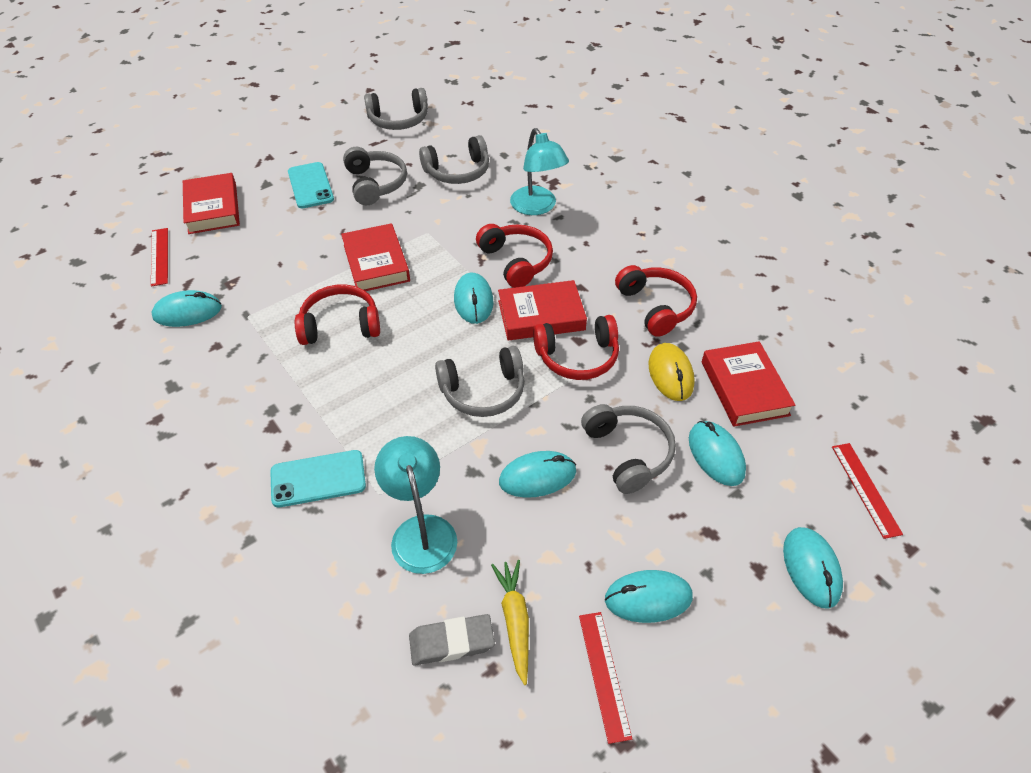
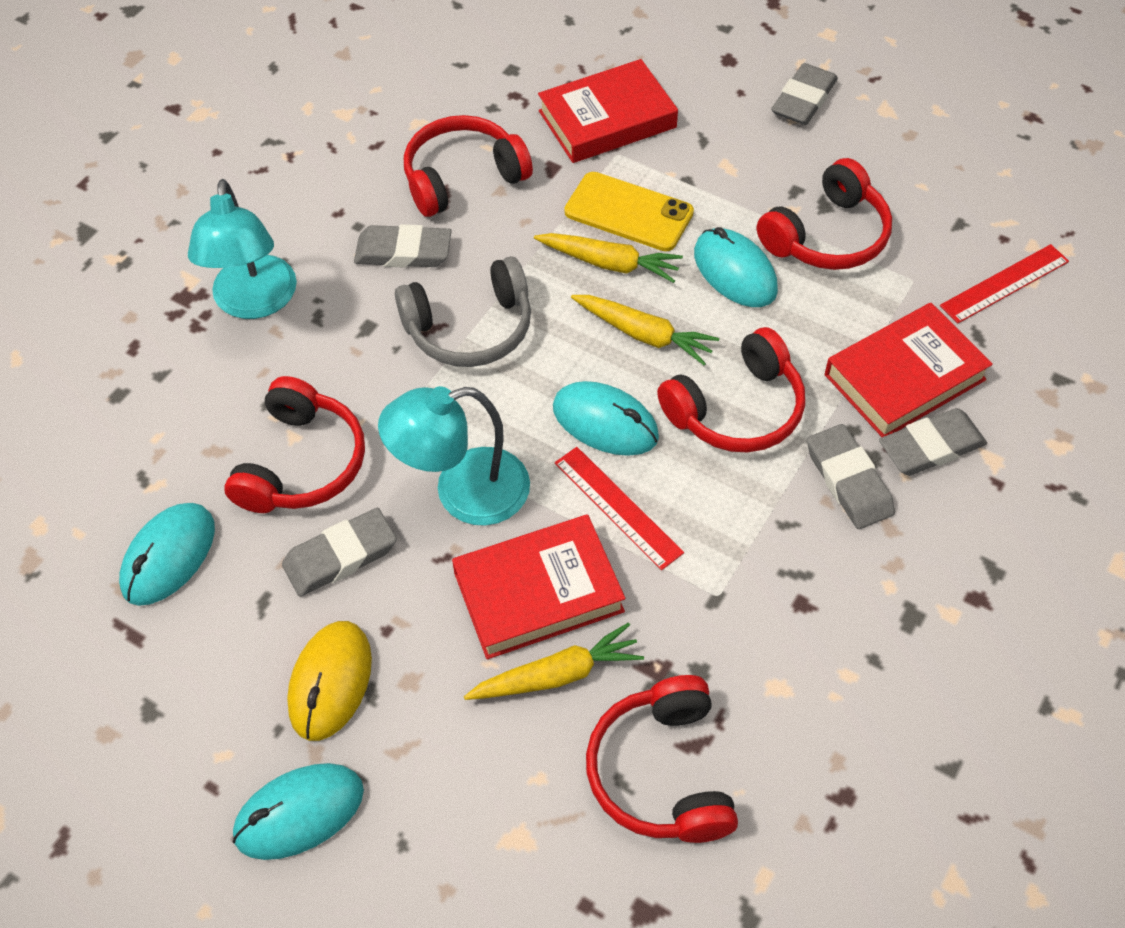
grey eraser: 1 -> 5
grey headphones: 5 -> 1
red book: 4 -> 3
red headphones: 4 -> 5
red ruler: 3 -> 2
turquoise mouse: 6 -> 4
turquoise phone: 2 -> 0
yellow carrot: 1 -> 3
yellow phone: 0 -> 1

